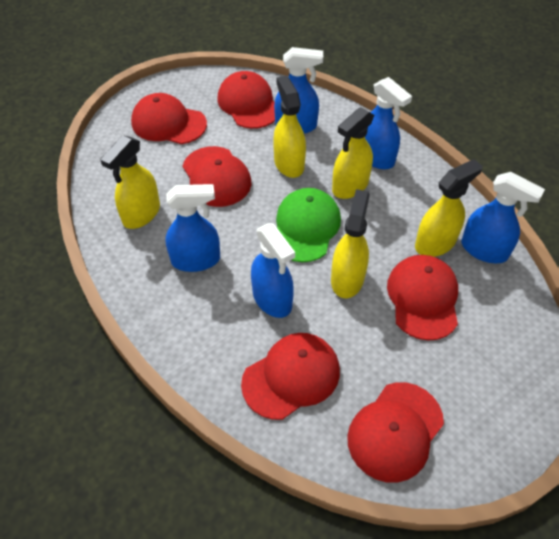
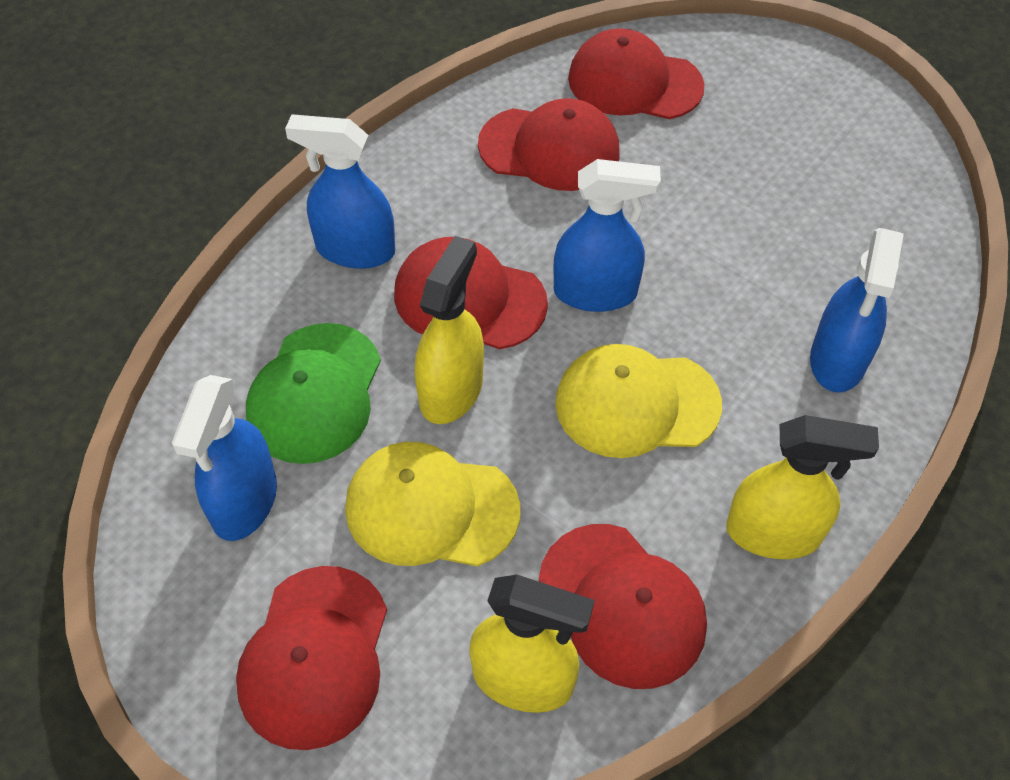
blue spray bottle: 5 -> 4
red cap: 6 -> 5
yellow cap: 0 -> 2
yellow spray bottle: 5 -> 3

